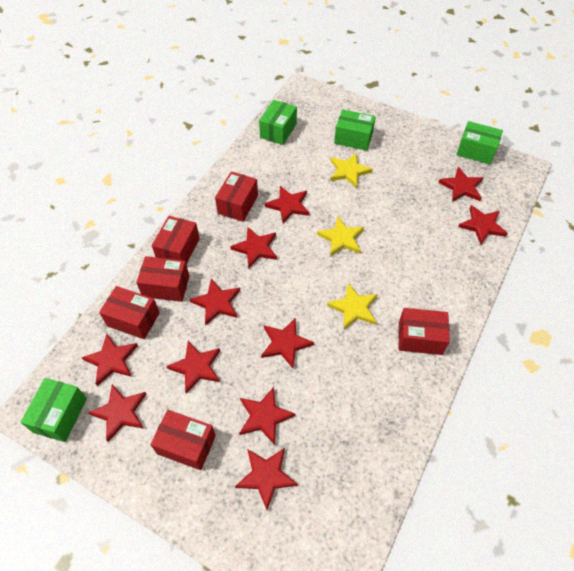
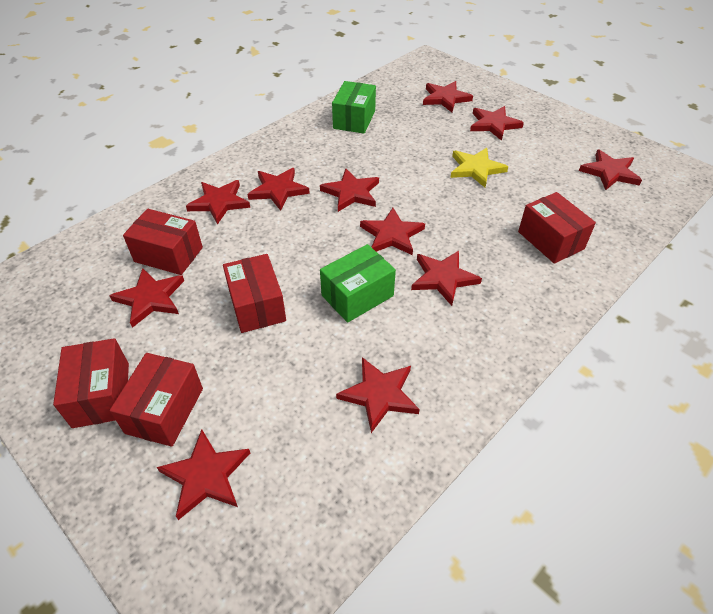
green box: 4 -> 2
red box: 6 -> 5
yellow star: 3 -> 1

